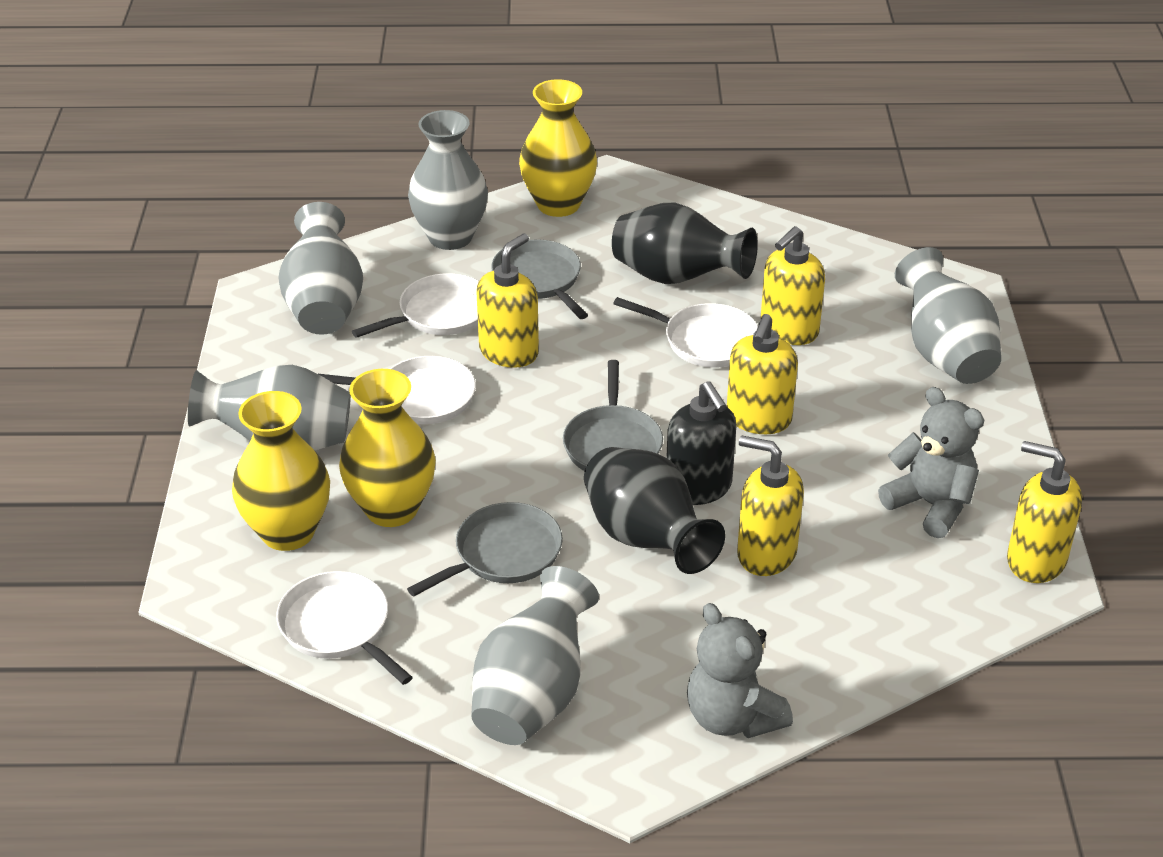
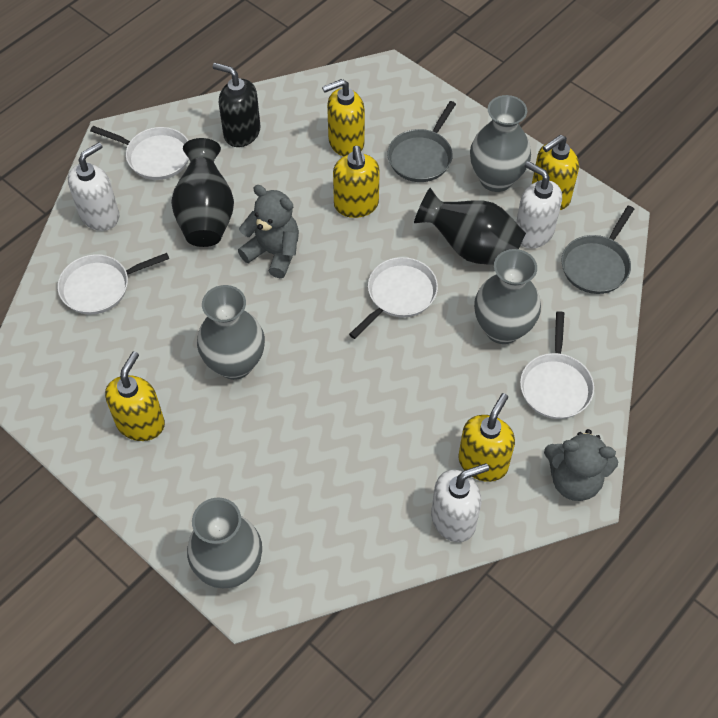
grey pan: 3 -> 2
grey vase: 5 -> 4
white soap dispenser: 0 -> 3
yellow vase: 3 -> 0

